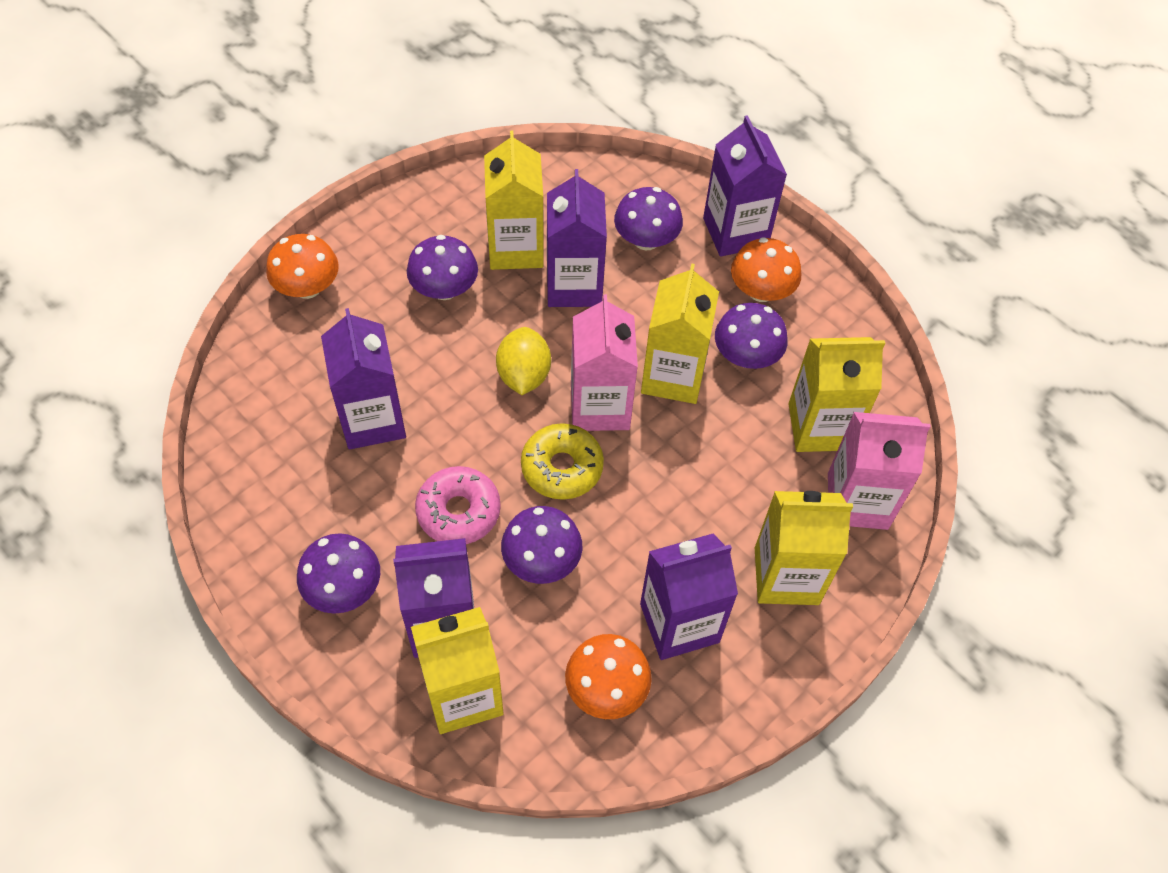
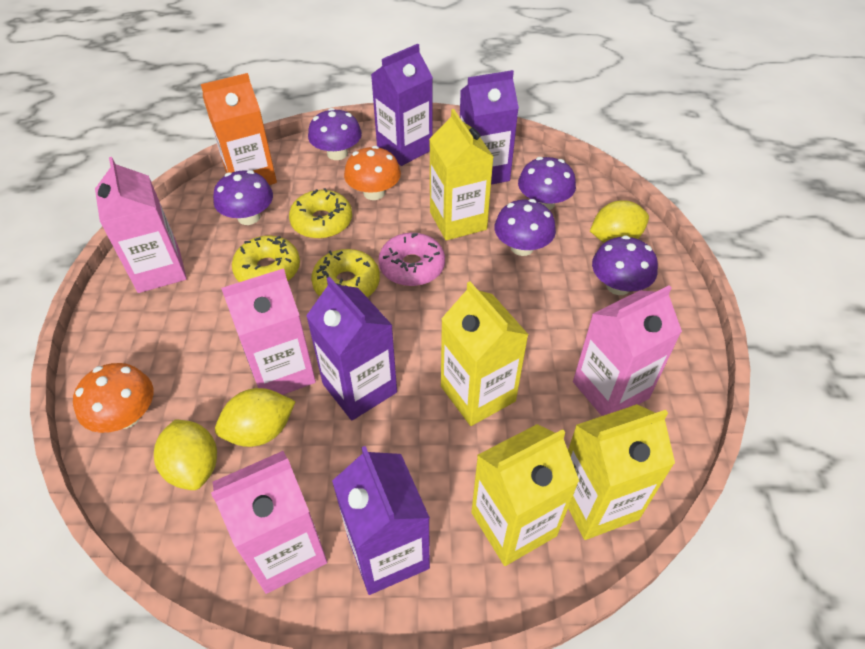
orange carton: 0 -> 1
orange mushroom: 3 -> 2
pink carton: 2 -> 4
purple carton: 5 -> 4
yellow carton: 5 -> 4
yellow donut: 1 -> 3
yellow lemon: 1 -> 3

